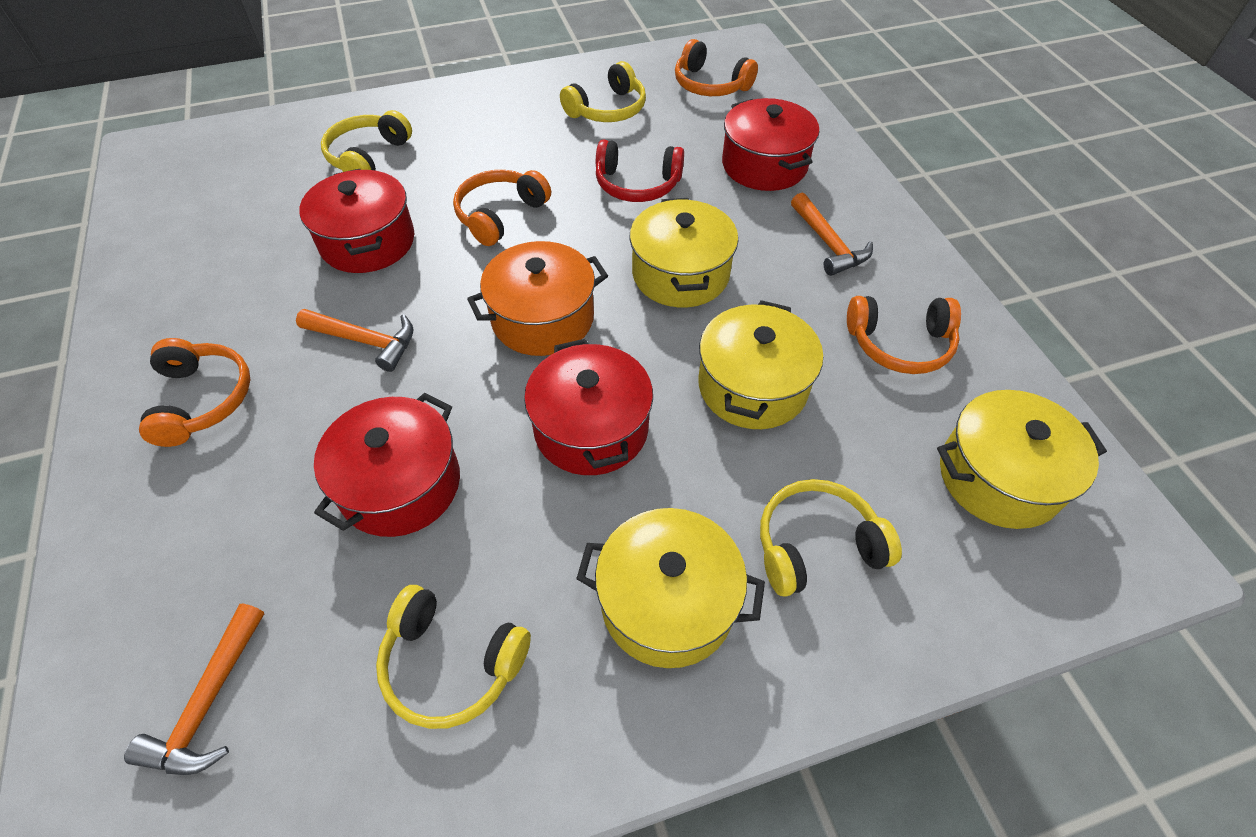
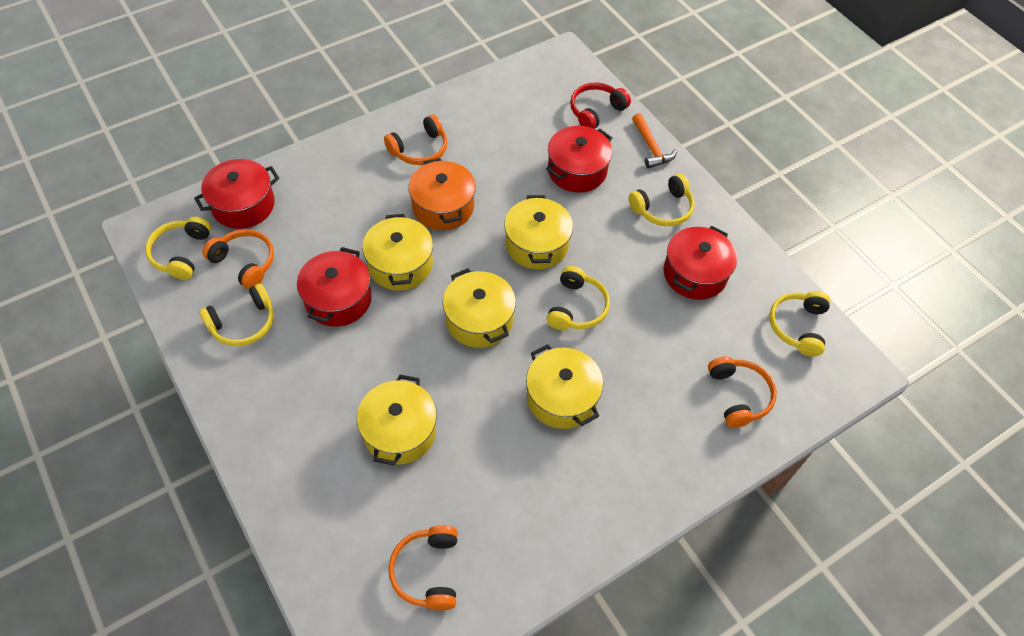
orange hammer: 3 -> 1
yellow headphones: 4 -> 5
yellow pot: 4 -> 5

